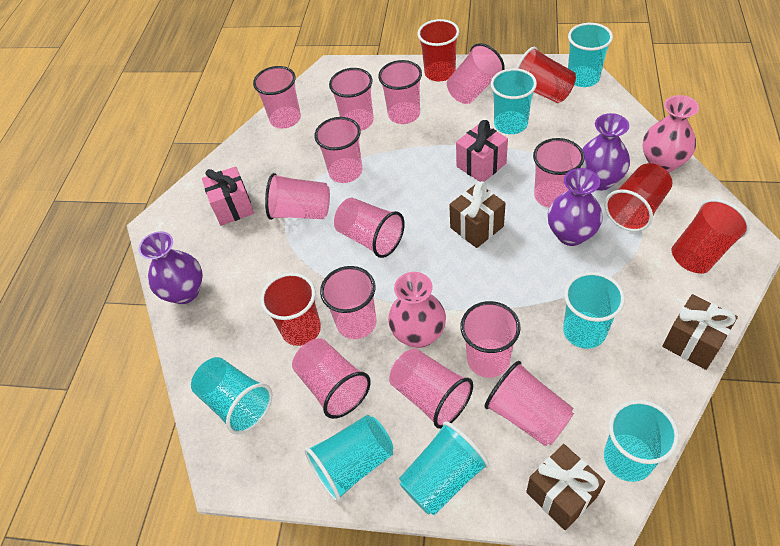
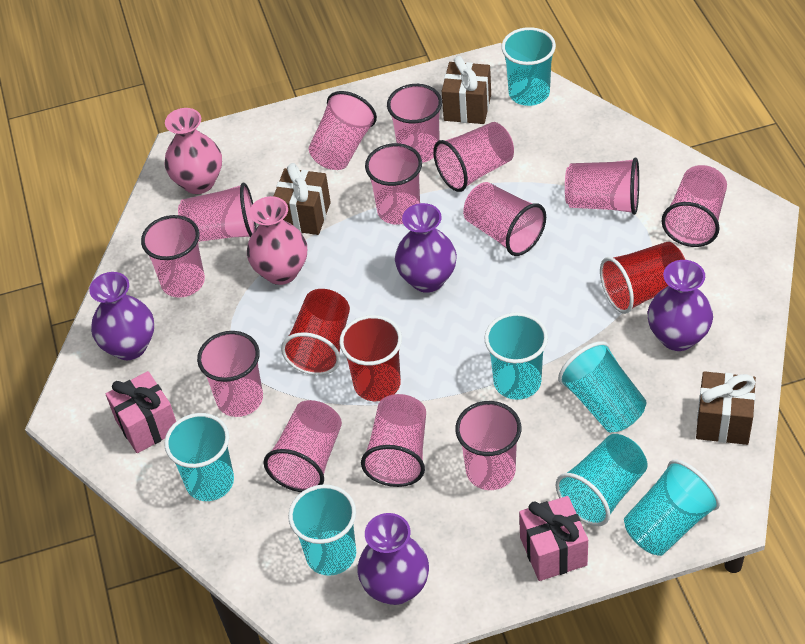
purple vase: 3 -> 4
red cup: 5 -> 3

